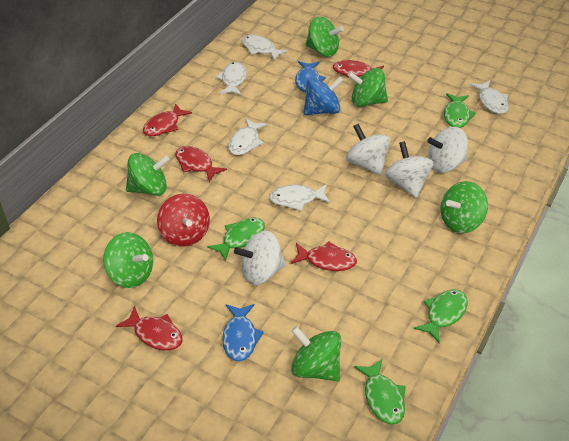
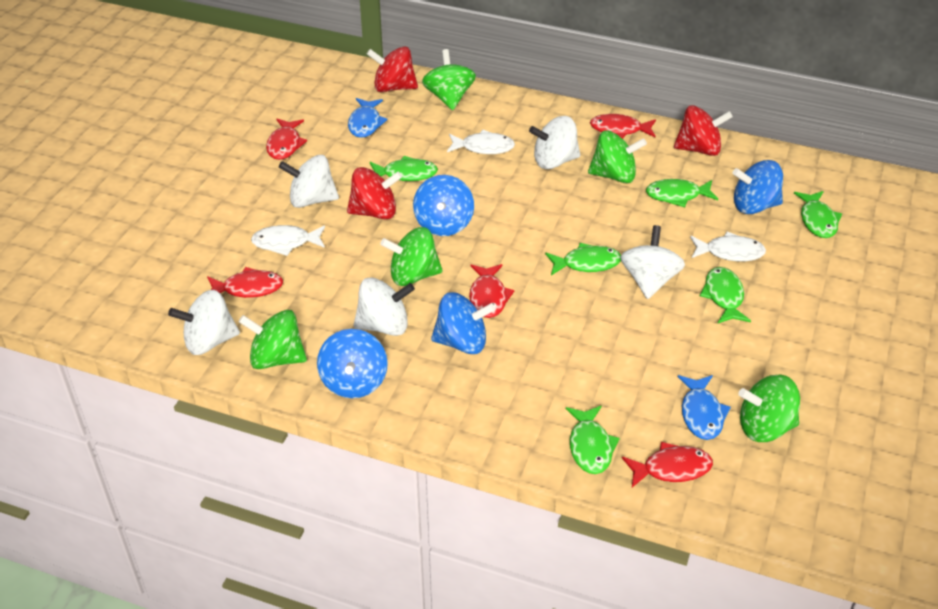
blue spinning top: 1 -> 4
green fish: 4 -> 6
green spinning top: 6 -> 5
red spinning top: 1 -> 3
white fish: 5 -> 3
white spinning top: 4 -> 5

